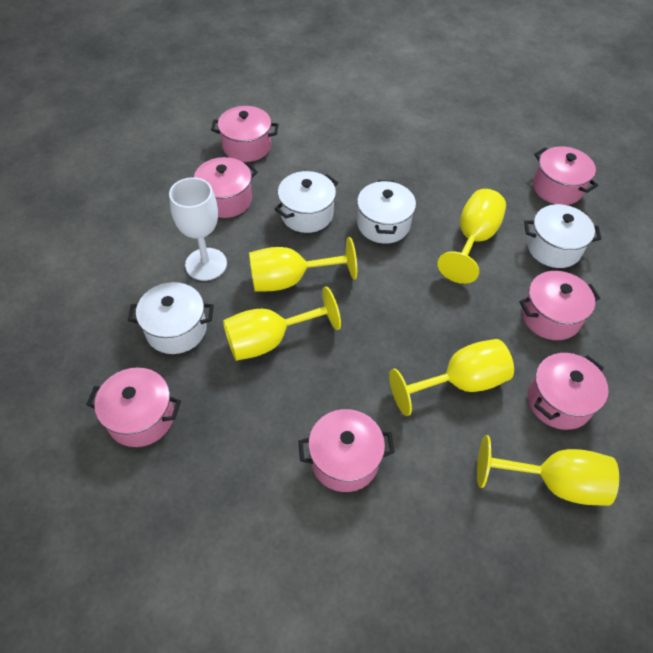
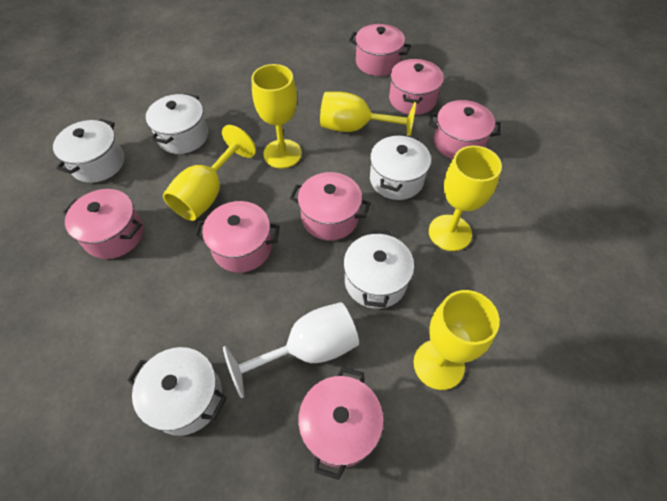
white pot: 4 -> 5

